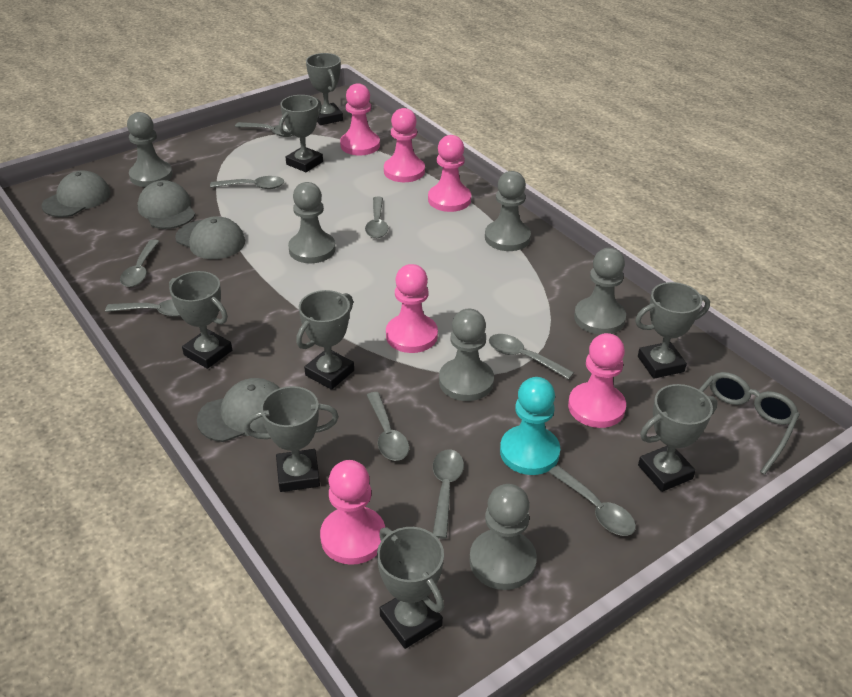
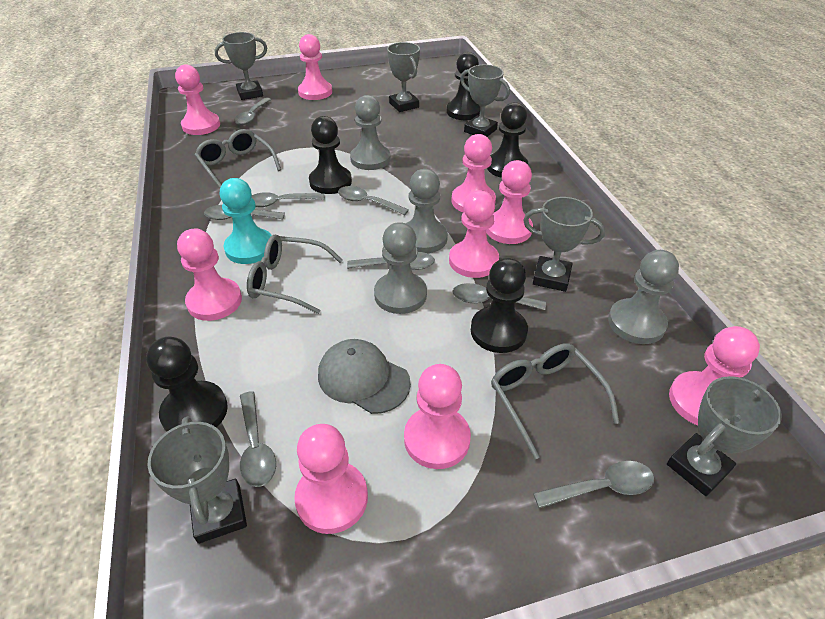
black pawn: 0 -> 5
grey cap: 4 -> 1
grey glasses: 1 -> 3
grey pawn: 6 -> 4
grey spoon: 9 -> 8
grey trophy: 8 -> 6
pink pawn: 6 -> 9

